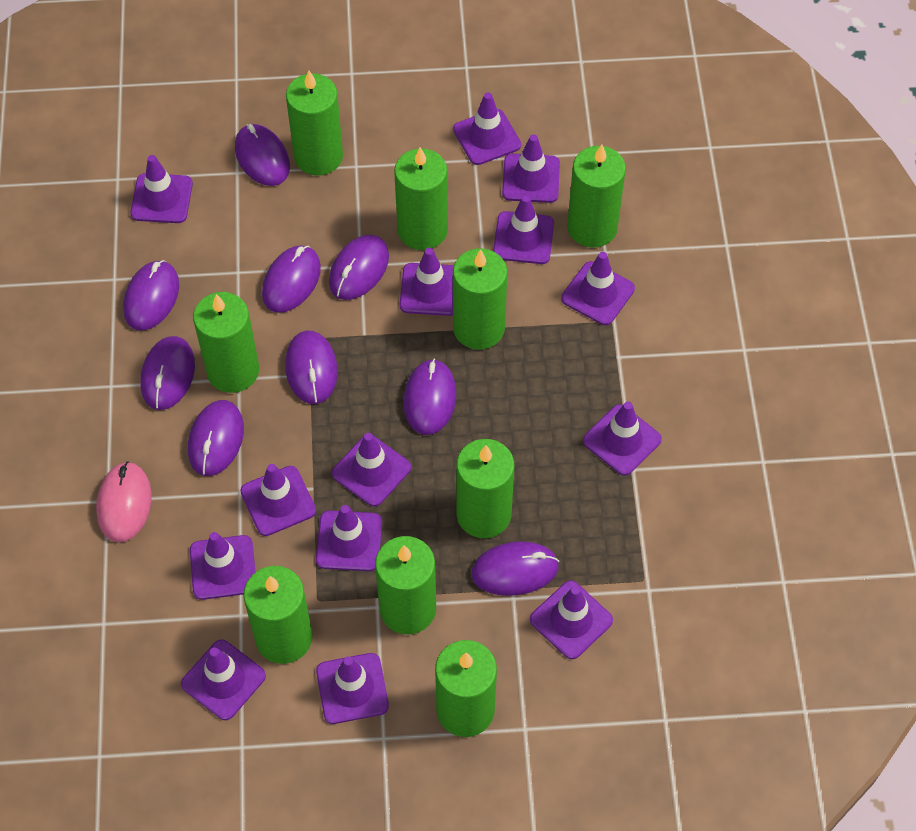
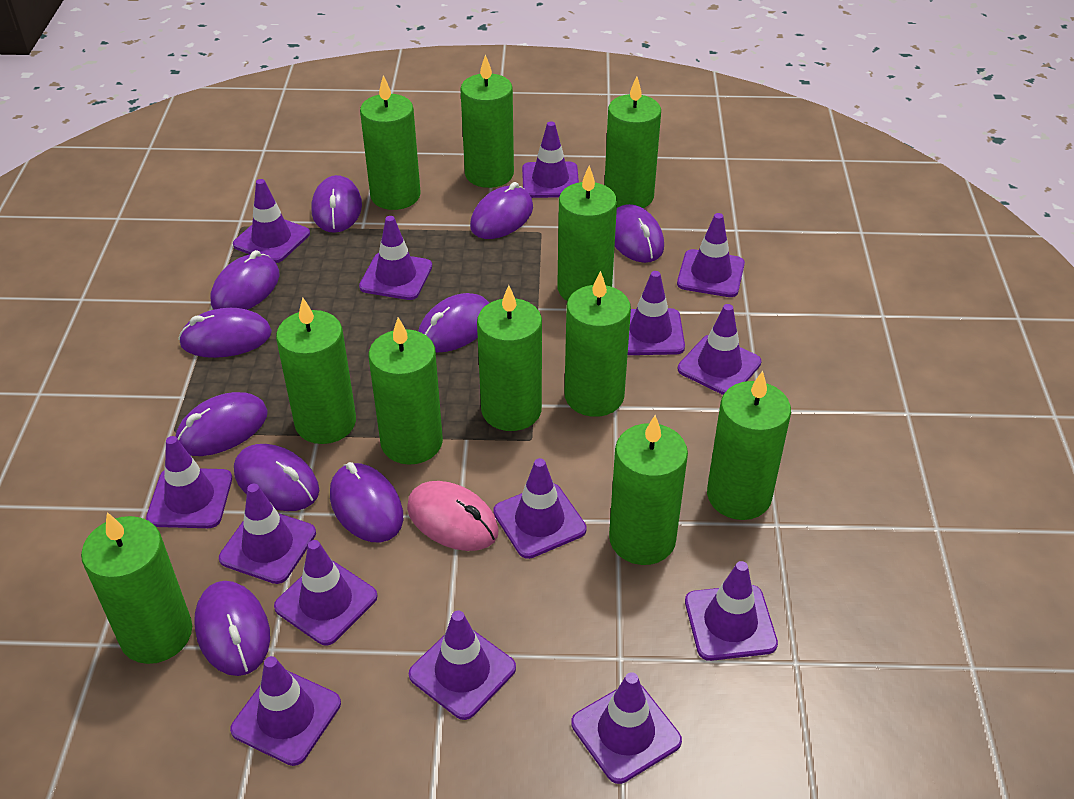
green candle: 9 -> 11
purple mouse: 9 -> 10

